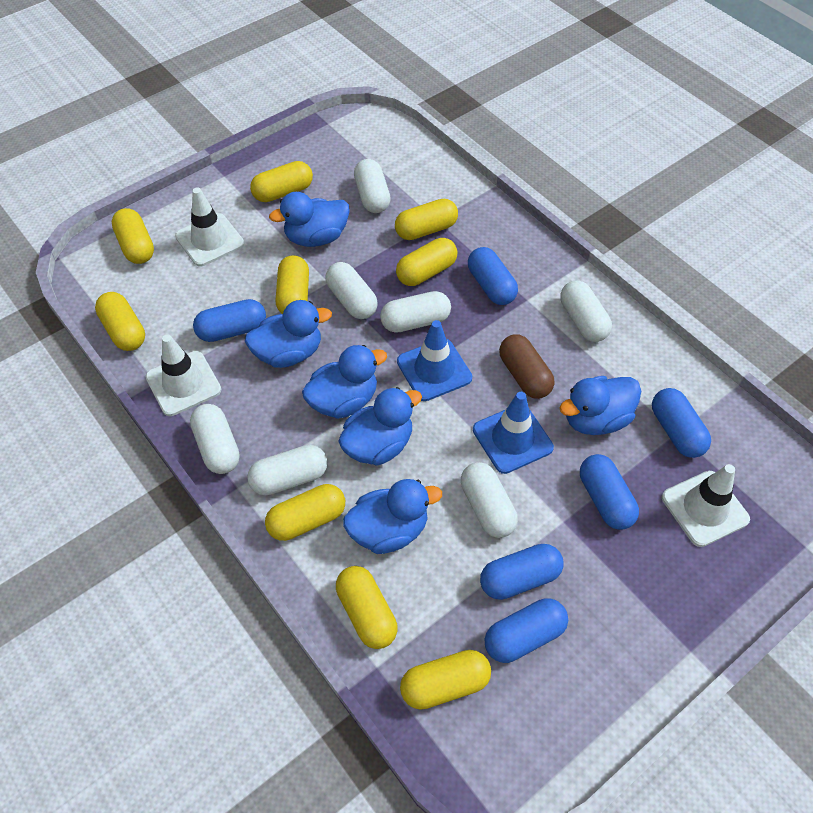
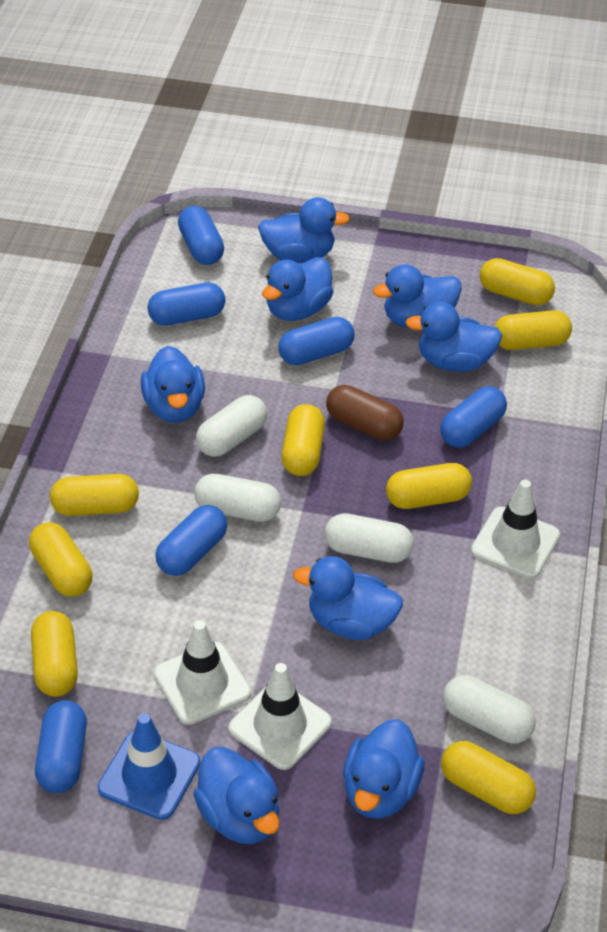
blue duck: 6 -> 8
blue traffic cone: 2 -> 1
white capsule: 7 -> 4
yellow capsule: 9 -> 8

